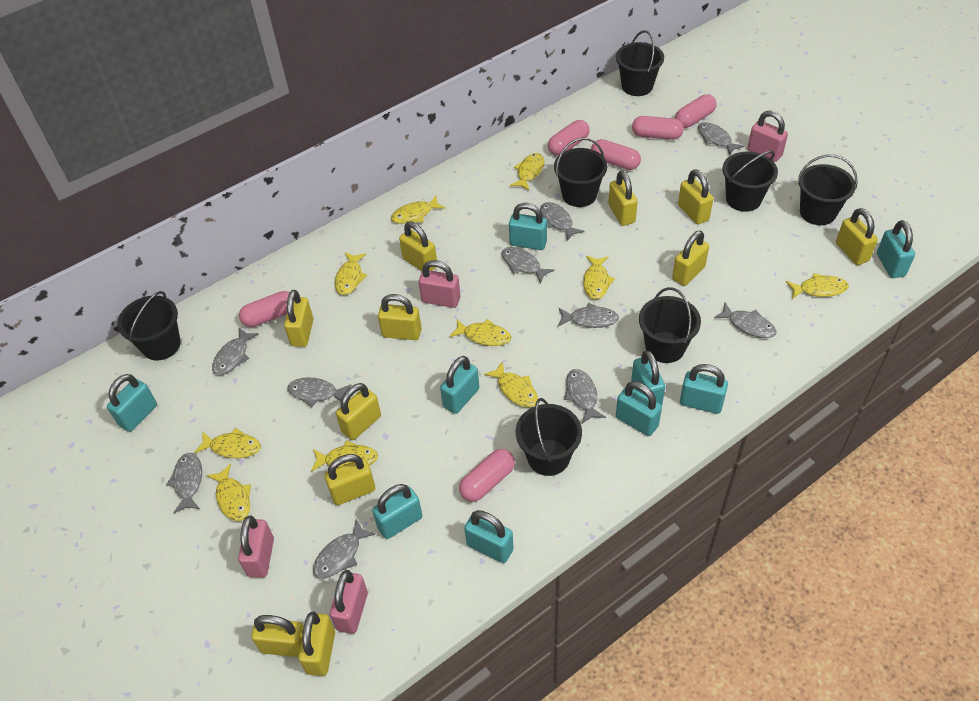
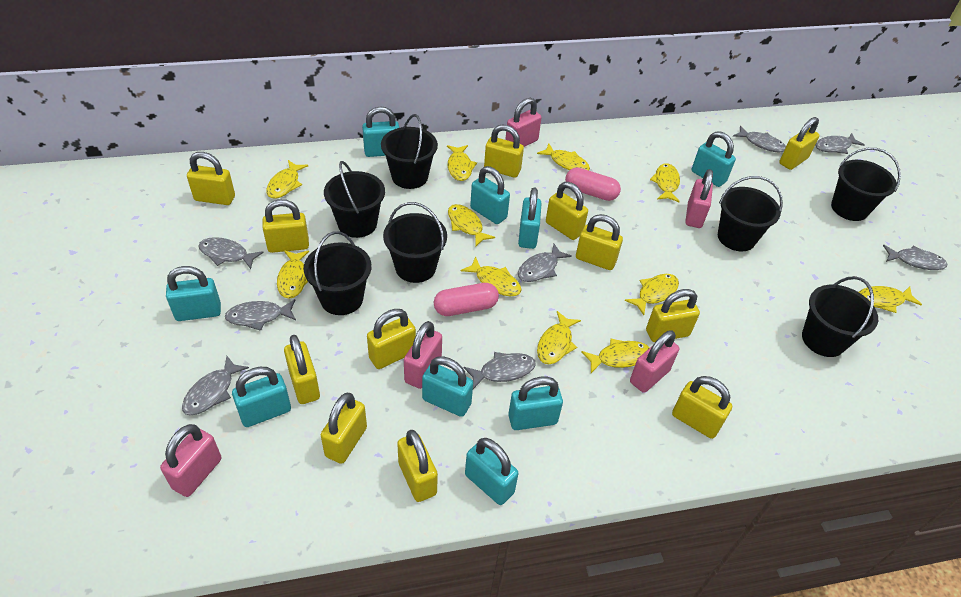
grey fish: 10 -> 8
pink capsule: 6 -> 2
pink padlock: 4 -> 5
yellow fish: 10 -> 11
yellow padlock: 11 -> 12

